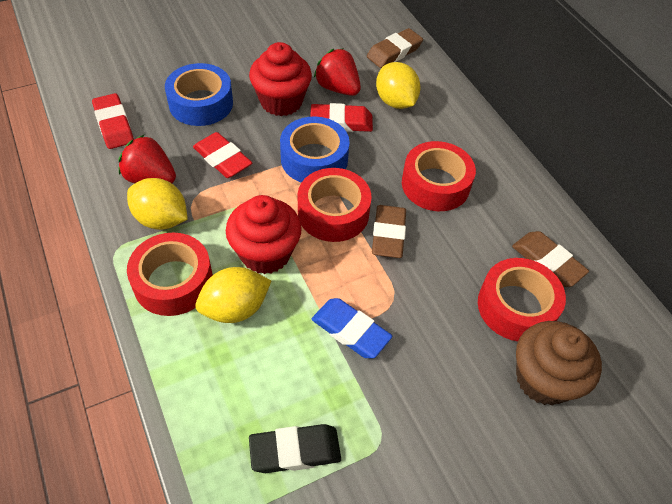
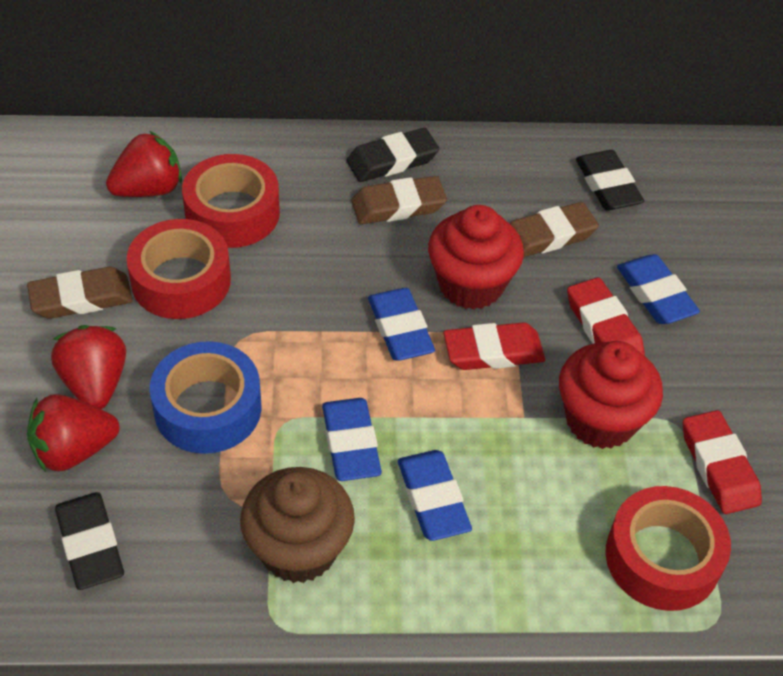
black eraser: 1 -> 3
blue eraser: 1 -> 4
blue tape: 2 -> 1
red strawberry: 2 -> 3
red tape: 4 -> 3
yellow lemon: 3 -> 0

